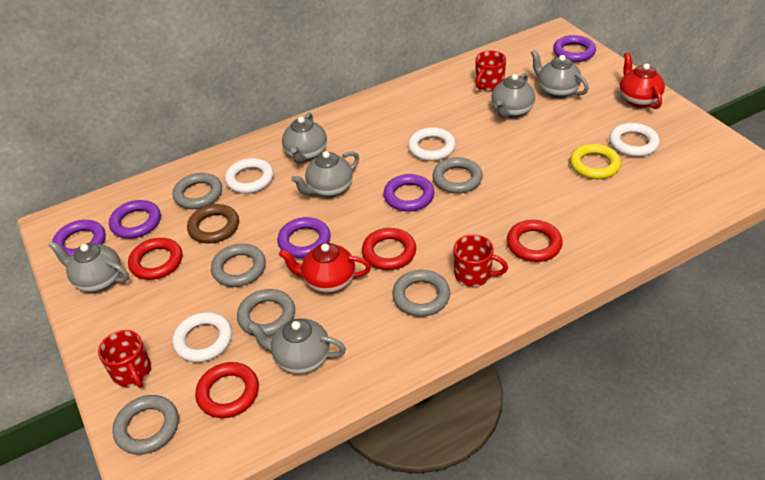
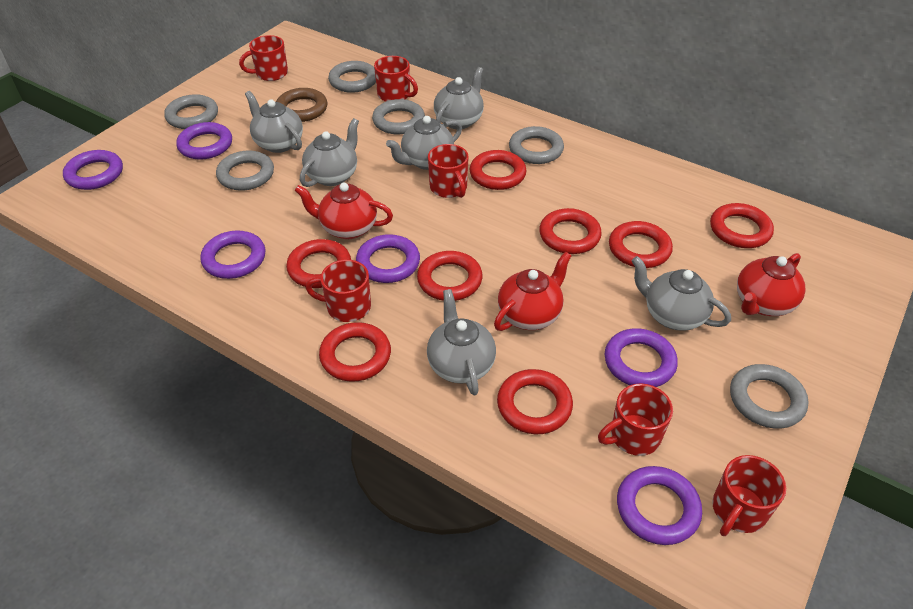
purple ring: 5 -> 6
red mug: 3 -> 6
red ring: 4 -> 8
red teapot: 2 -> 3
white ring: 4 -> 0
yellow ring: 1 -> 0

